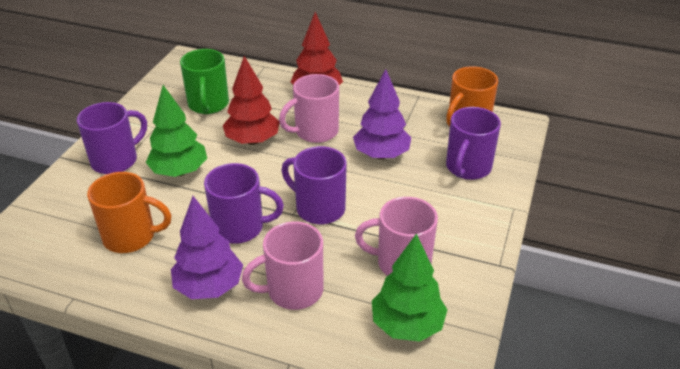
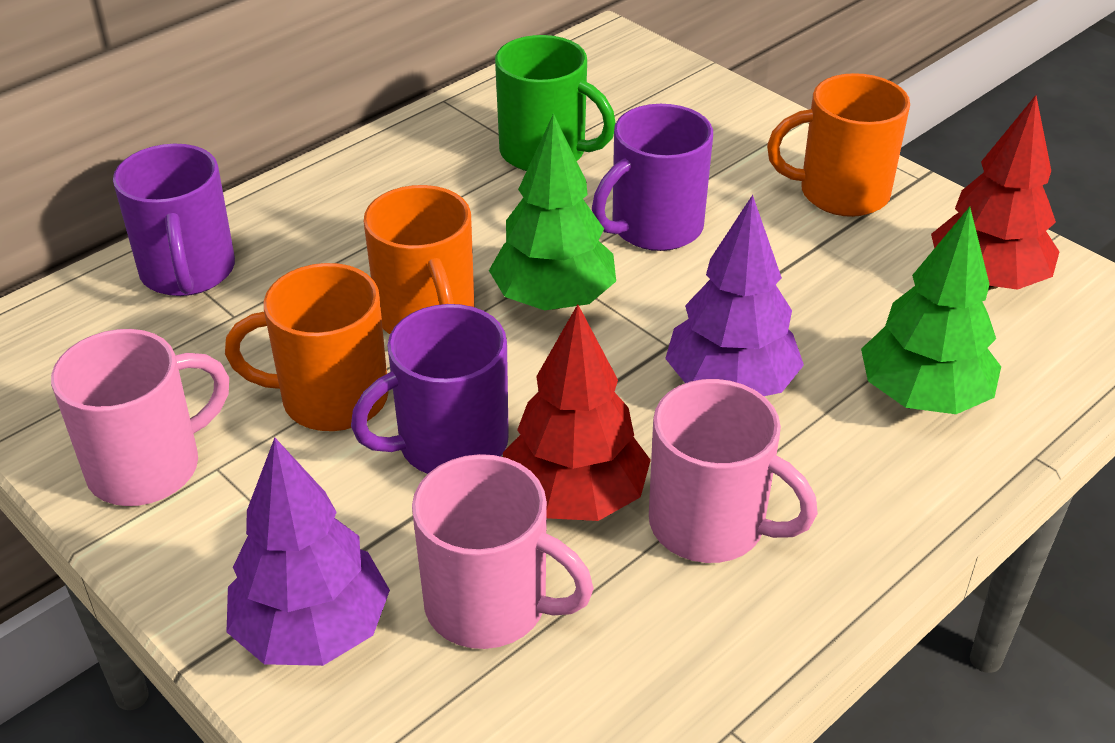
orange mug: 2 -> 3
purple mug: 4 -> 3

